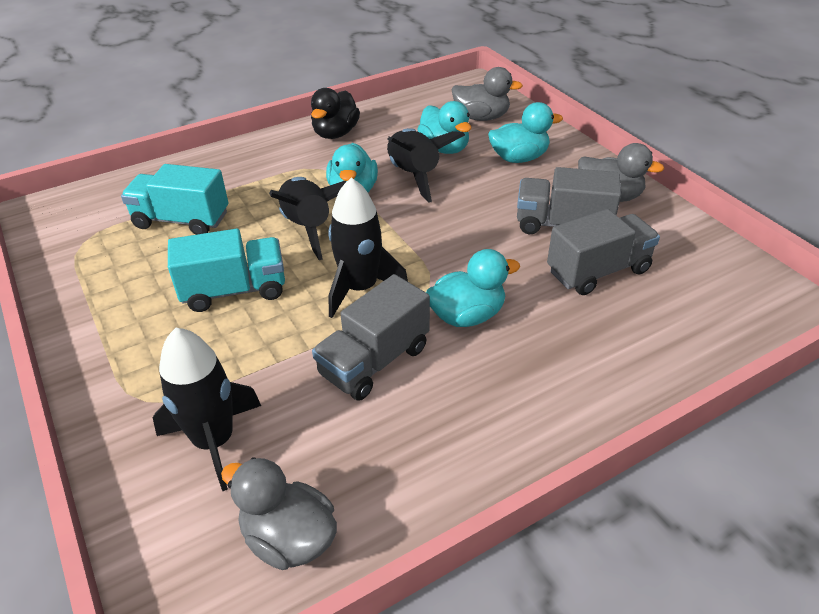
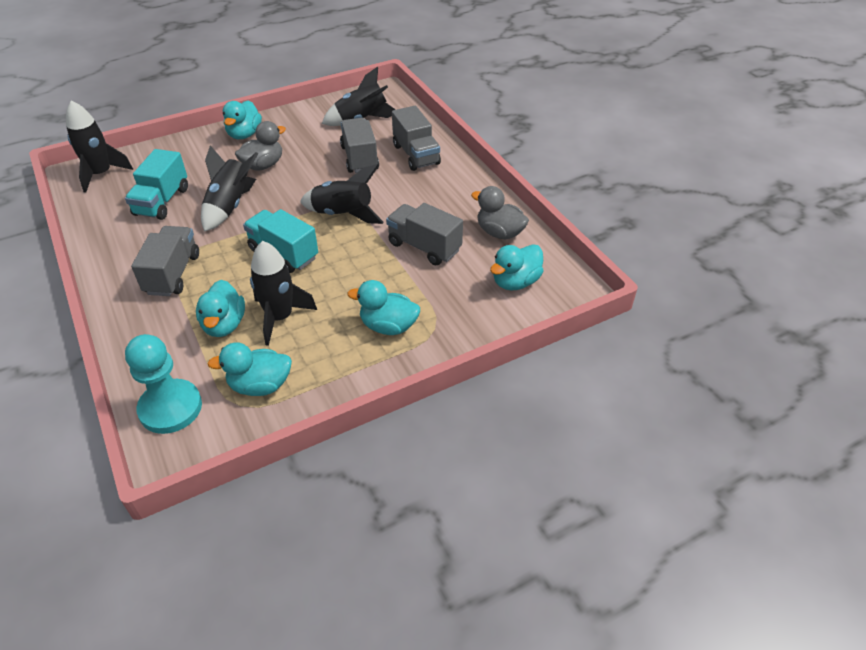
black duck: 1 -> 0
black rocket: 4 -> 5
grey duck: 3 -> 2
grey truck: 3 -> 4
turquoise duck: 4 -> 5
turquoise pawn: 0 -> 1

